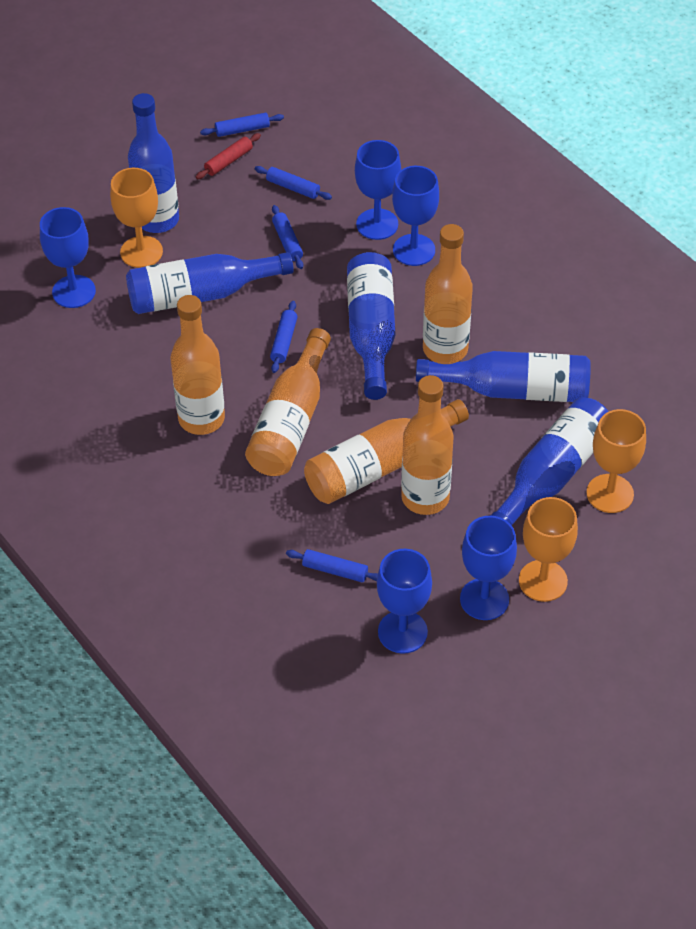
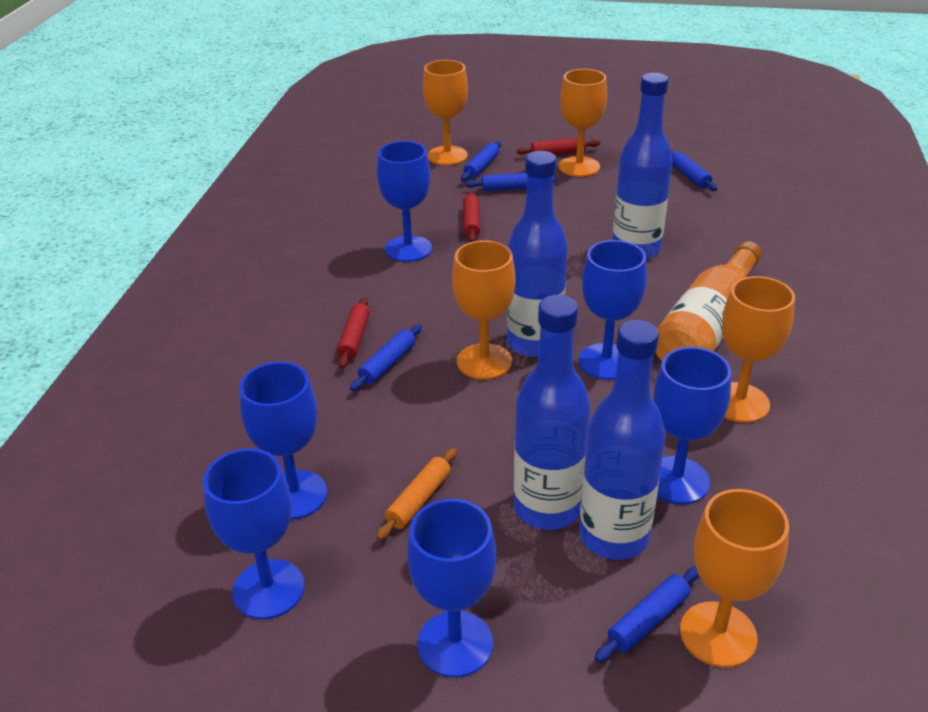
blue bottle: 5 -> 4
blue goblet: 5 -> 6
orange bottle: 5 -> 1
orange goblet: 3 -> 5
orange rolling pin: 0 -> 1
red rolling pin: 1 -> 3

